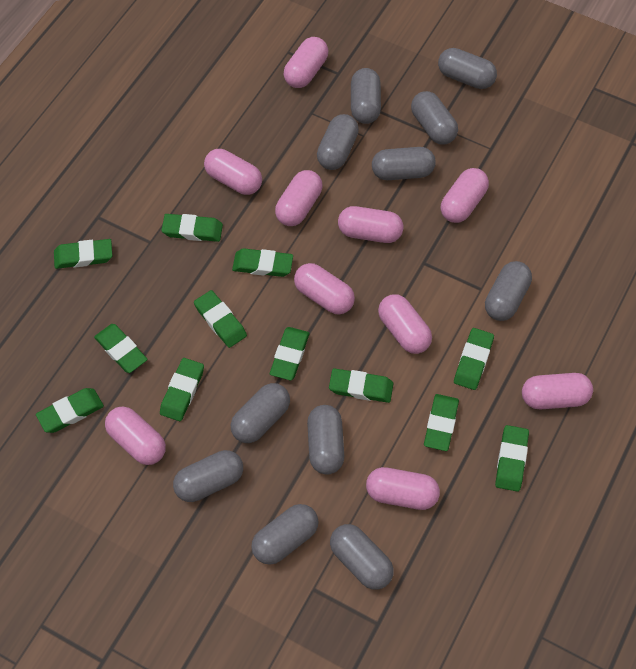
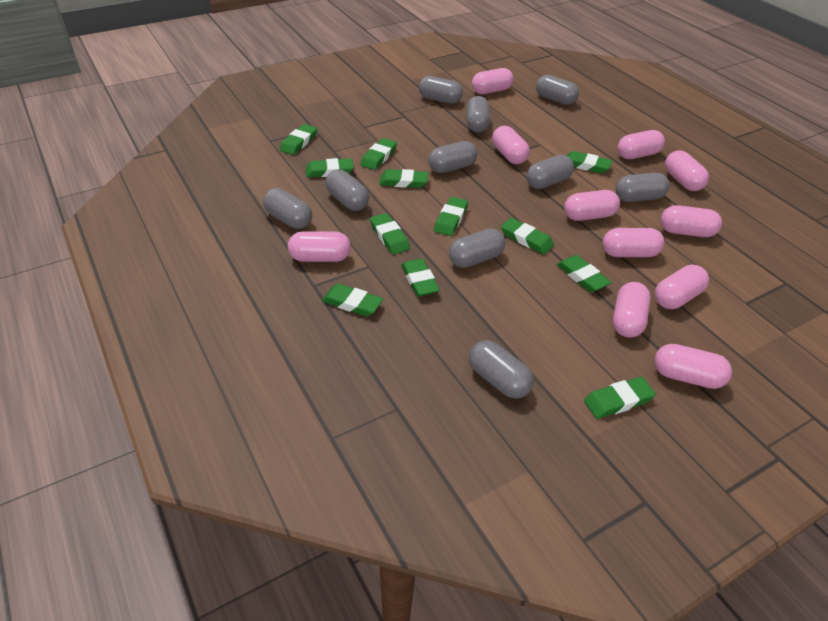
grey capsule: 11 -> 10
pink capsule: 10 -> 11

